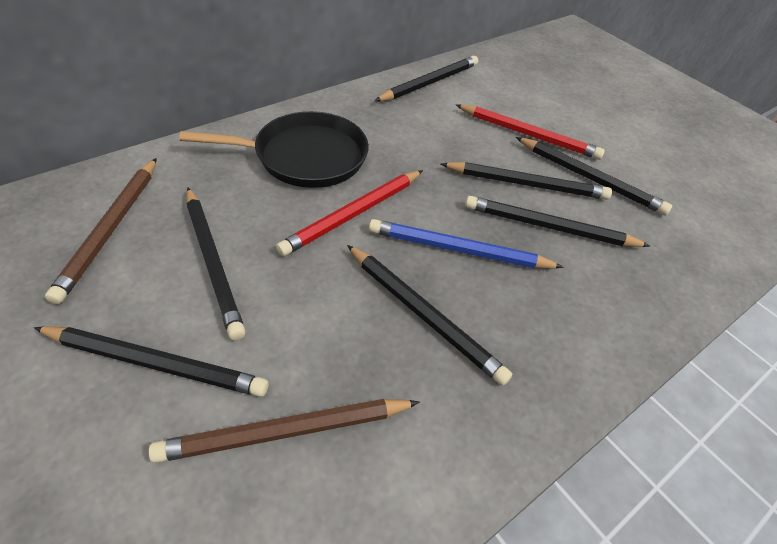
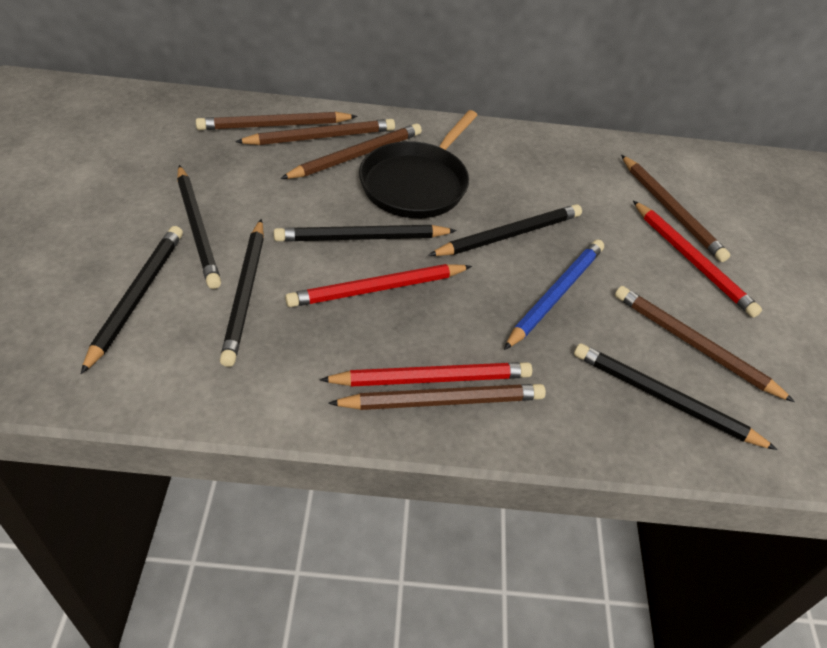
black pencil: 7 -> 6
brown pencil: 2 -> 6
red pencil: 2 -> 3

